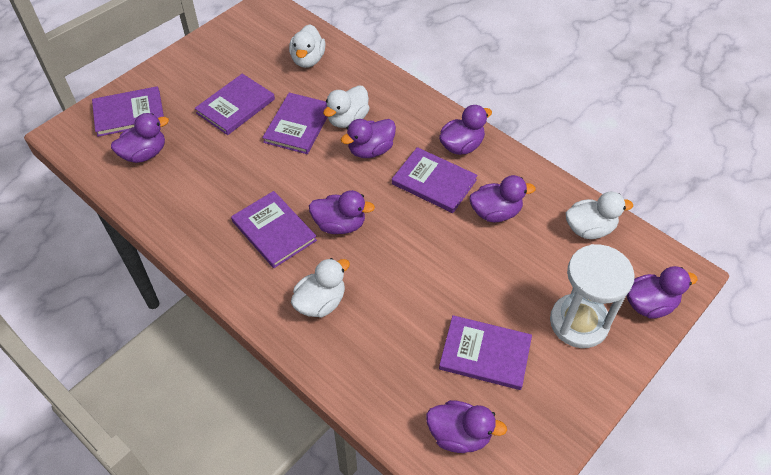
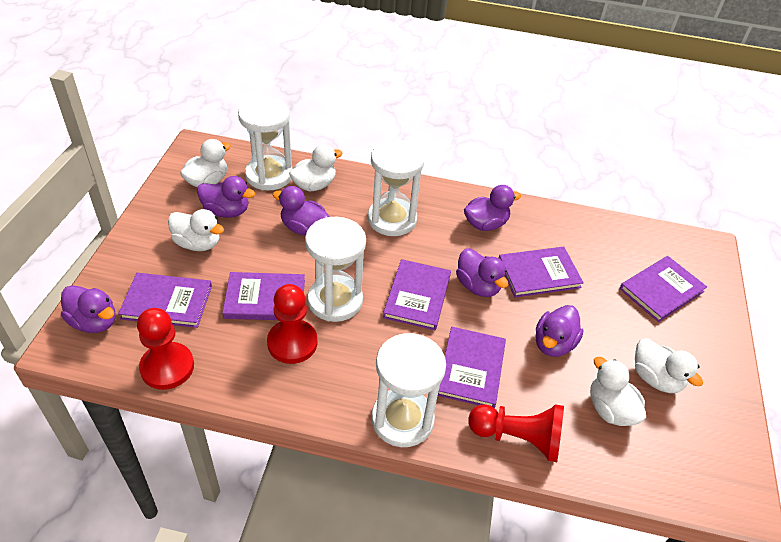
purple duck: 7 -> 6
red pawn: 0 -> 3
white duck: 4 -> 5
white hourglass: 1 -> 4

